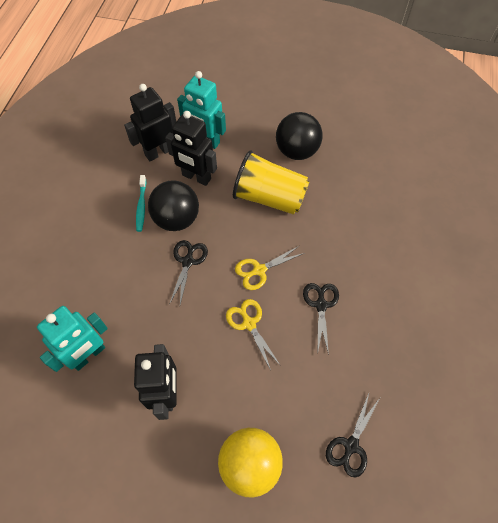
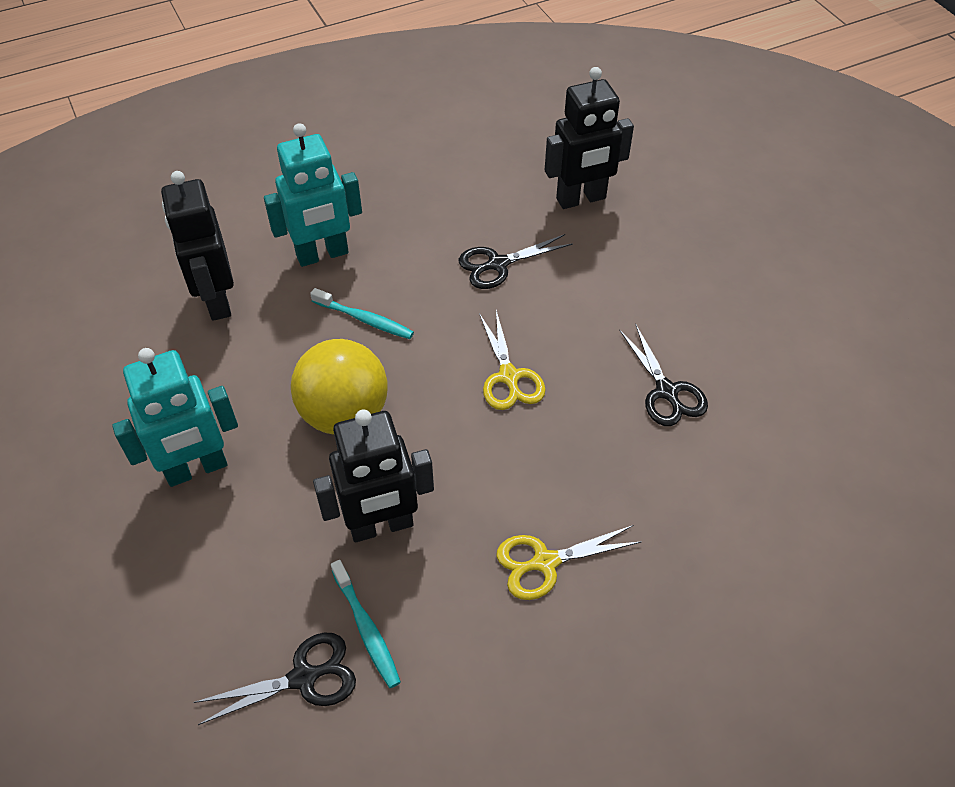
black ball: 2 -> 0
turquoise toothbrush: 1 -> 2
yellow cup: 1 -> 0

